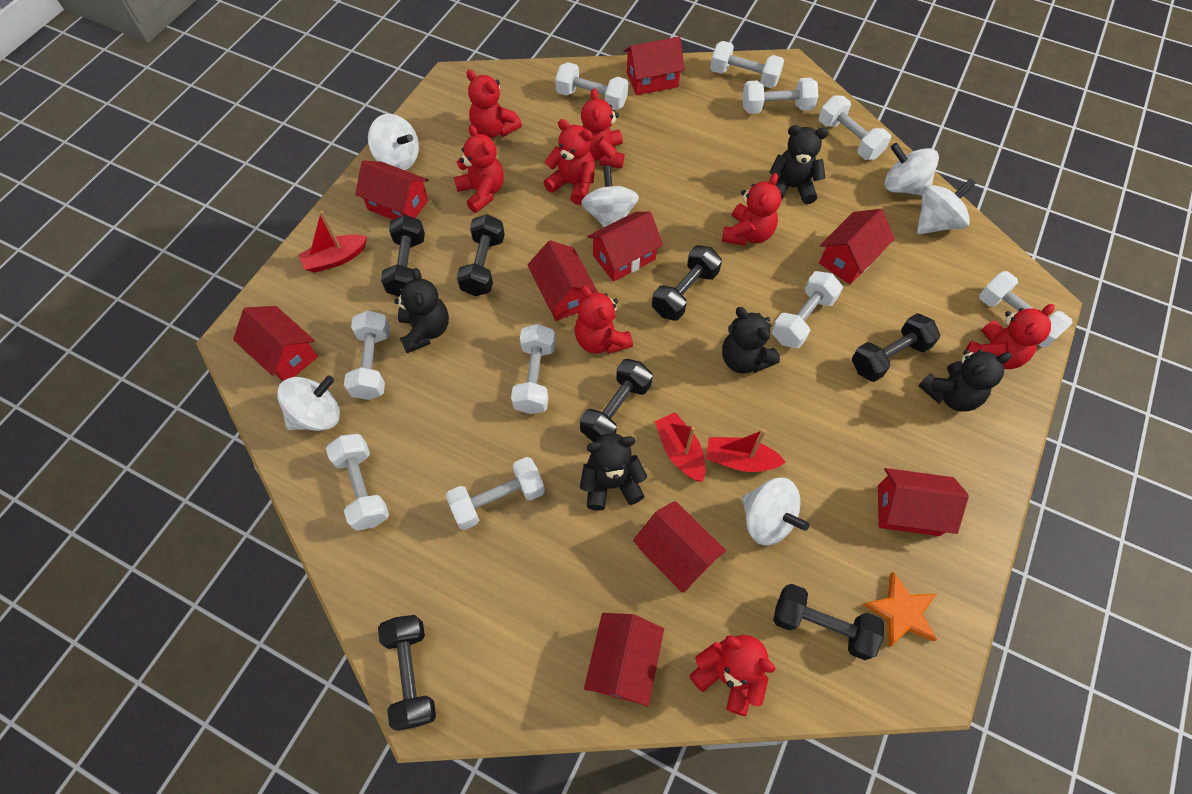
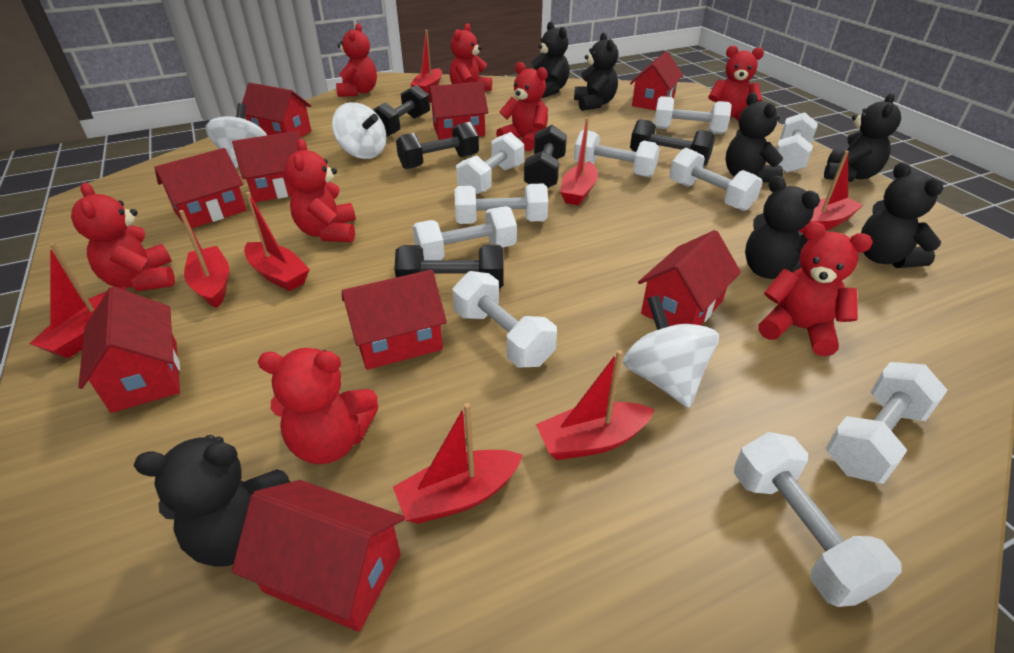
black dumbbell: 7 -> 5
black teddy bear: 5 -> 7
orange star: 1 -> 0
red boat: 3 -> 8
white spinning top: 6 -> 3

